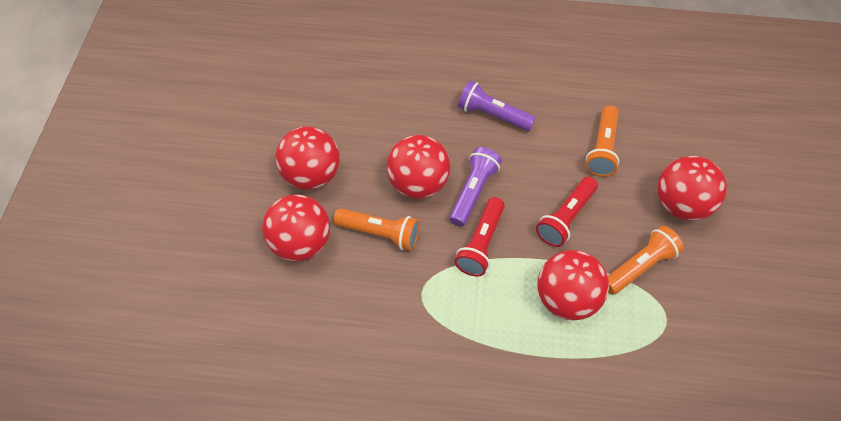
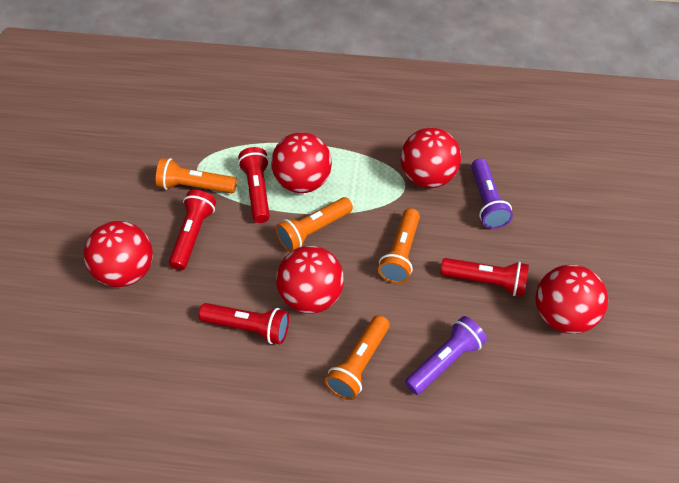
orange flashlight: 3 -> 4
red flashlight: 2 -> 4

